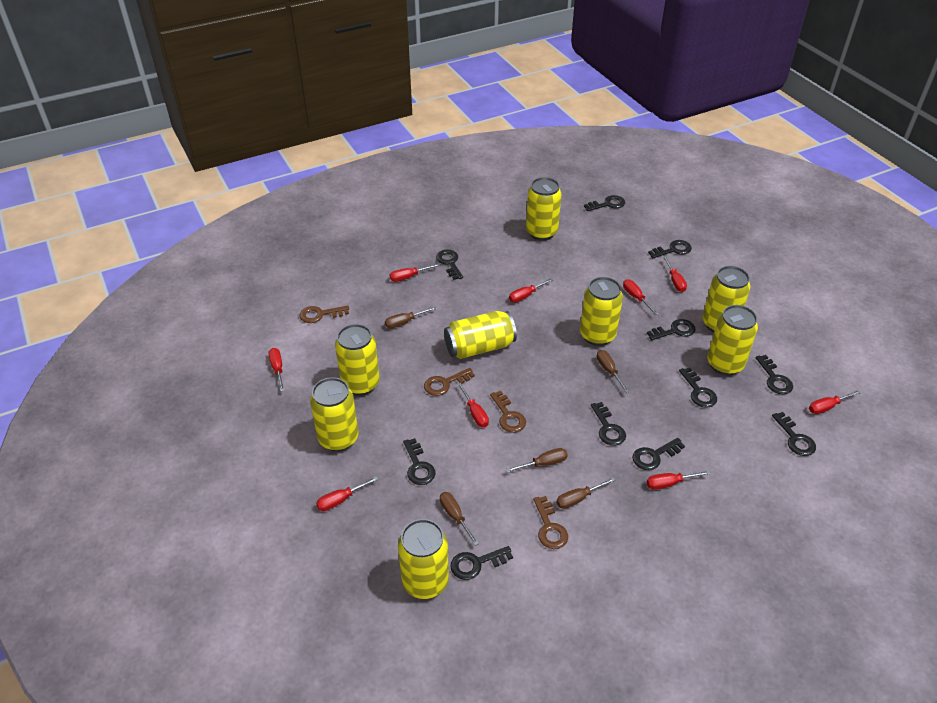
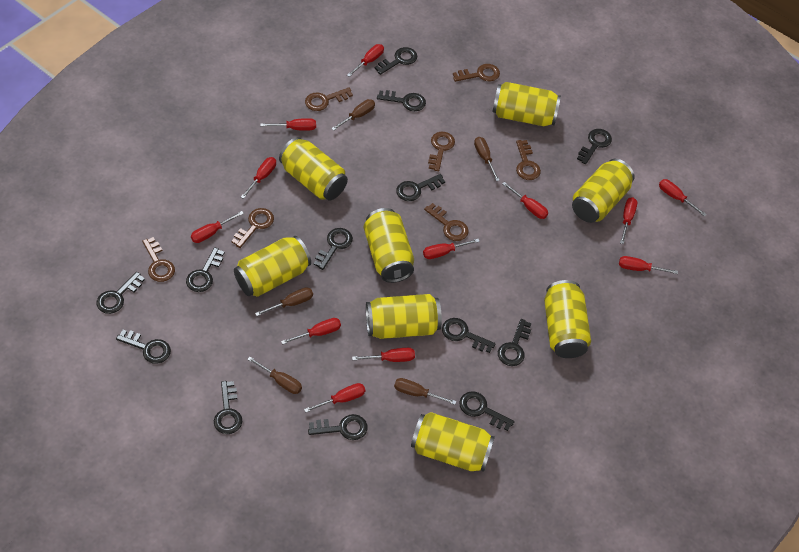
black key: 11 -> 13
brown key: 4 -> 7
red screwdriver: 9 -> 12

